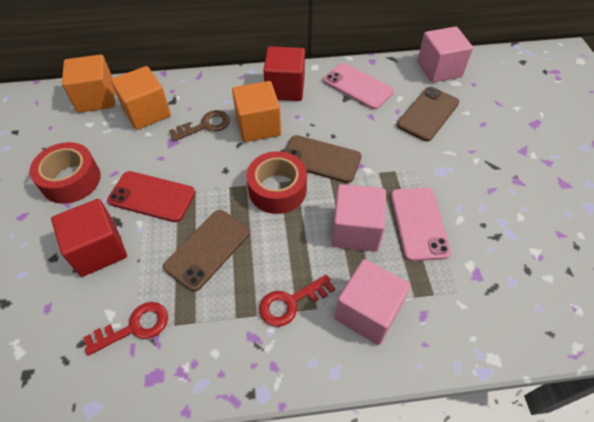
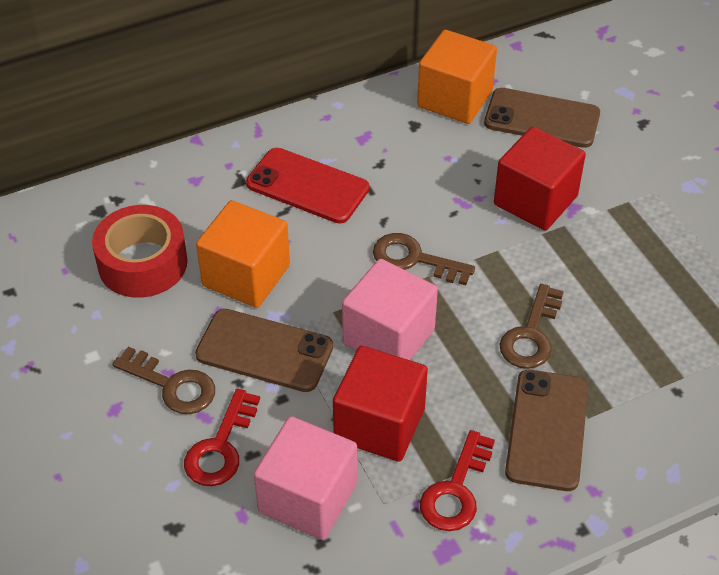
brown key: 1 -> 3
orange cube: 3 -> 2
pink cube: 3 -> 2
pink phone: 2 -> 0
red tape: 2 -> 1

